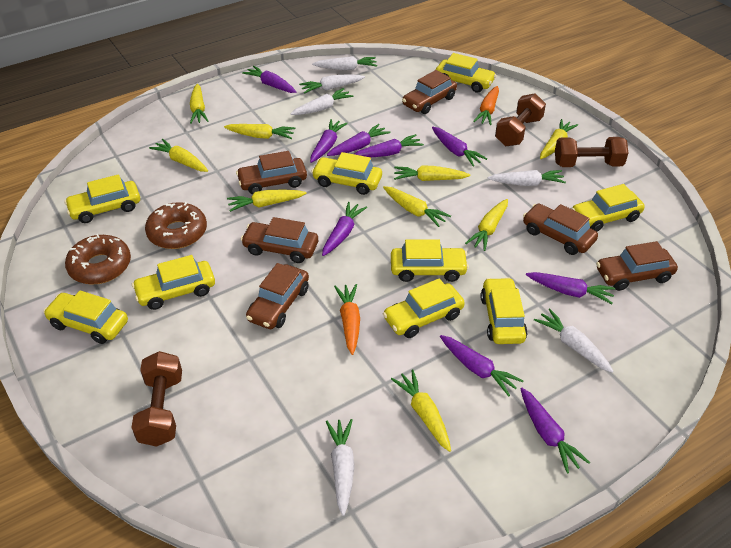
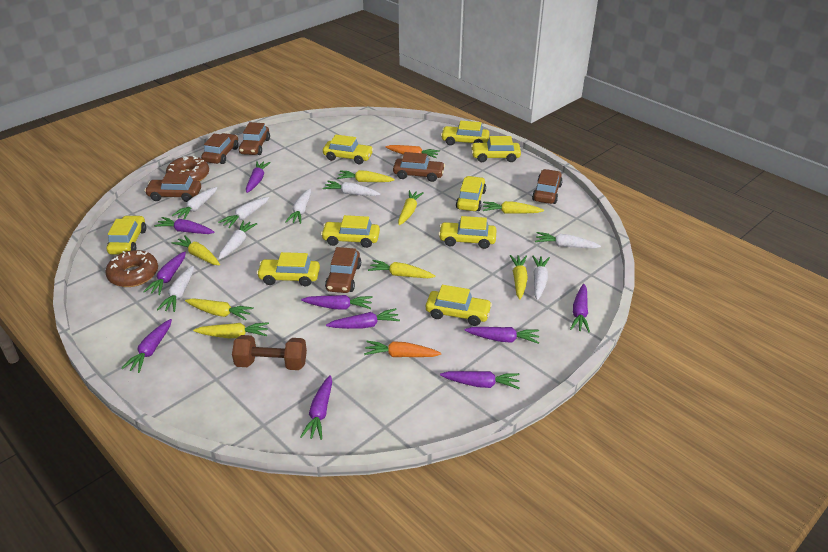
brown dumbbell: 3 -> 1
purple carrot: 9 -> 10
white carrot: 6 -> 8
yellow carrot: 9 -> 8

